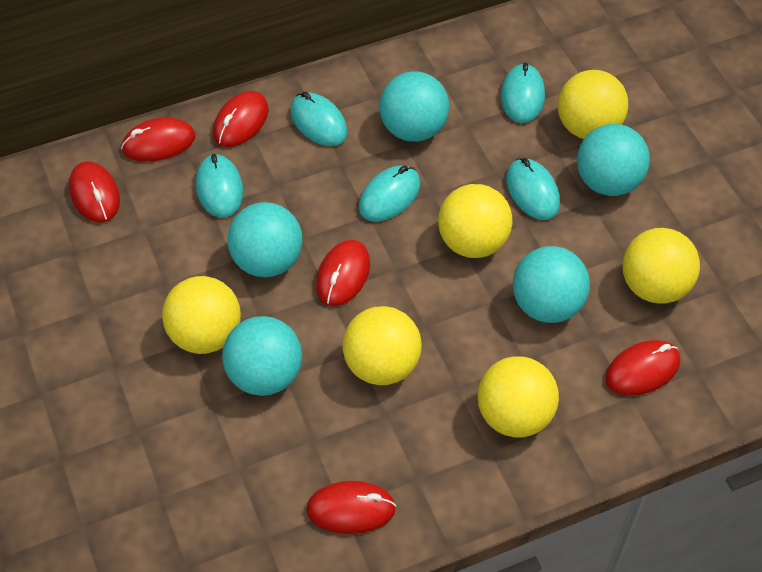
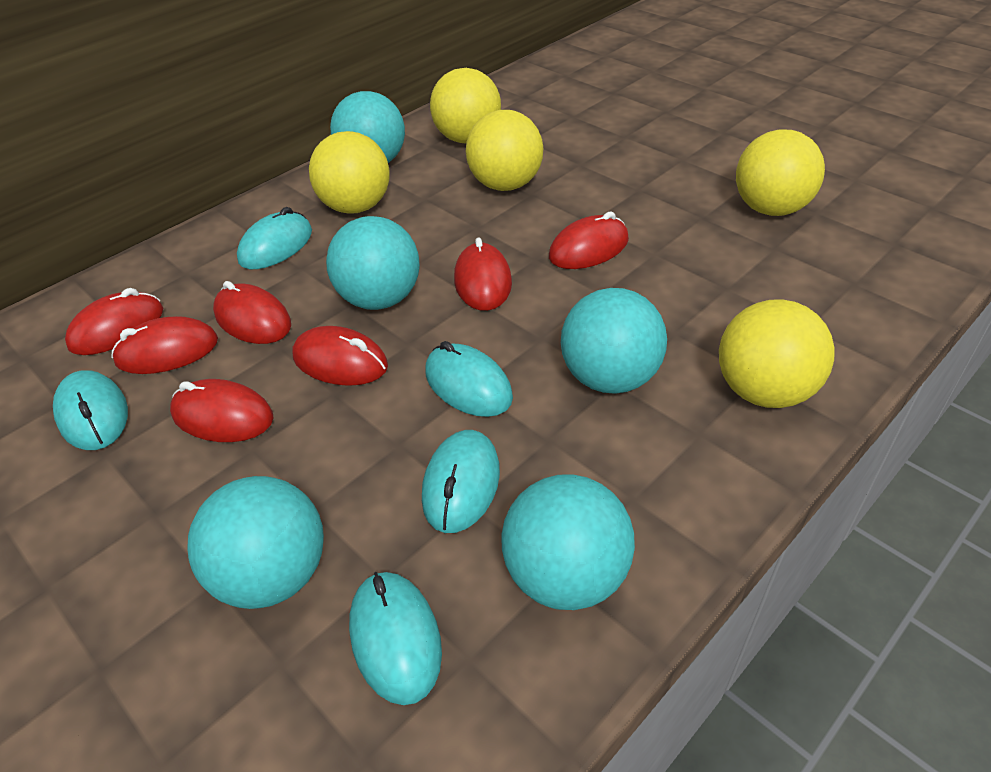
red mouse: 6 -> 7
yellow ball: 6 -> 5

